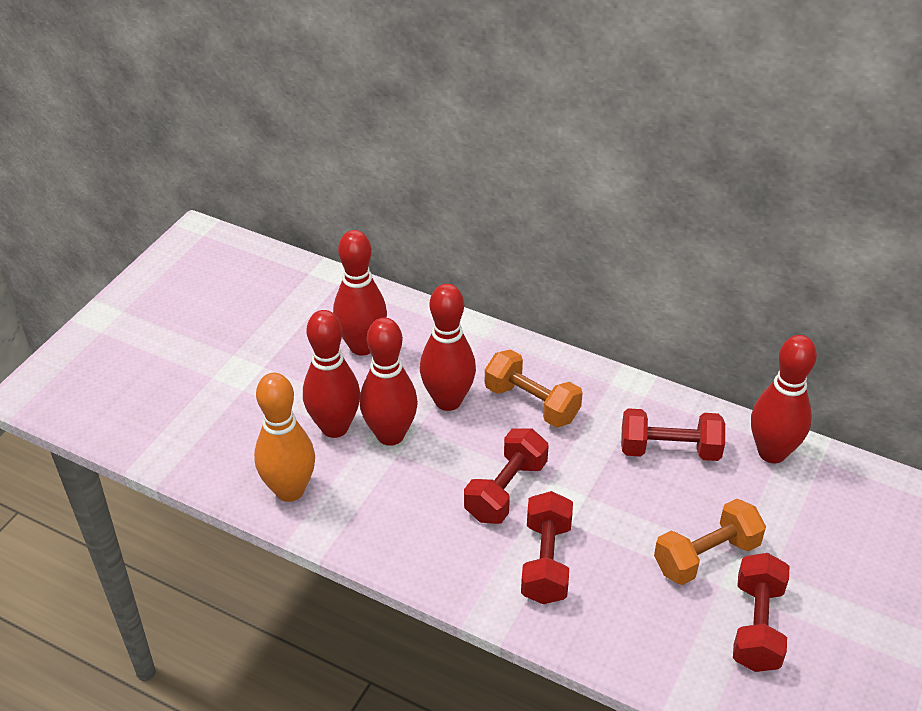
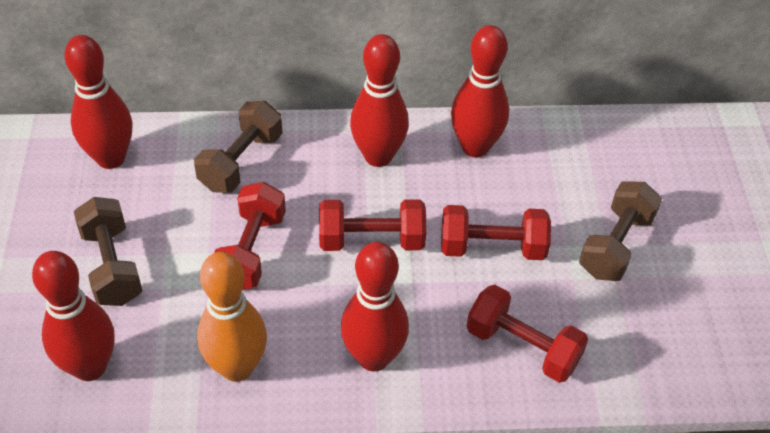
brown dumbbell: 0 -> 3
orange dumbbell: 2 -> 0

